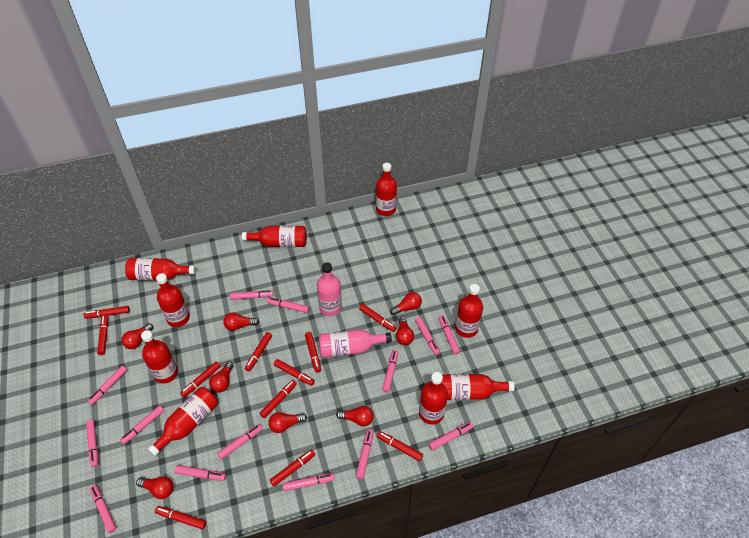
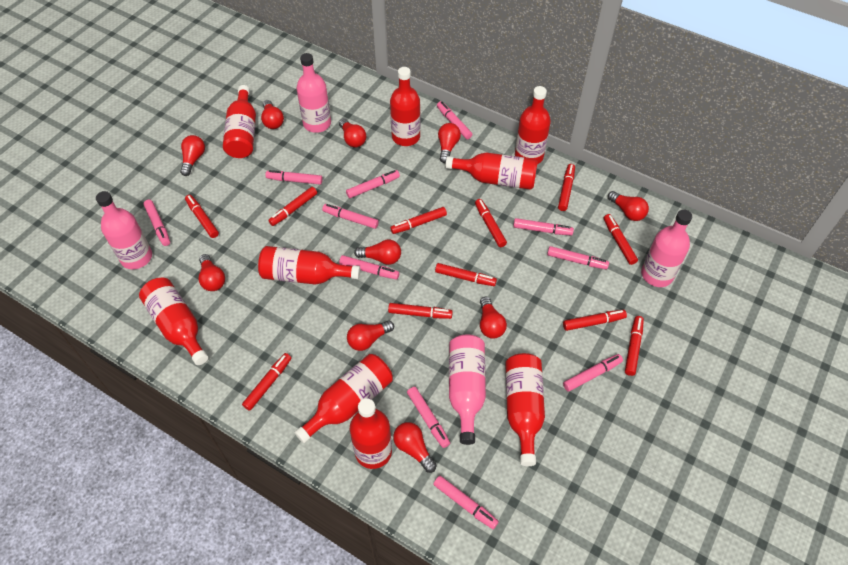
pink bottle: 2 -> 4
pink marker: 14 -> 11
red light bulb: 8 -> 10

